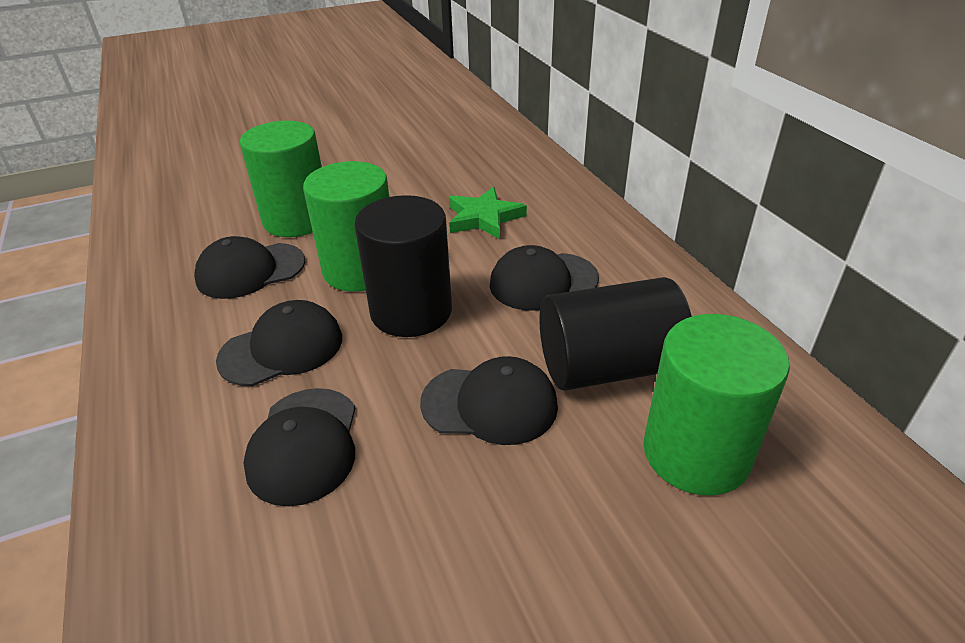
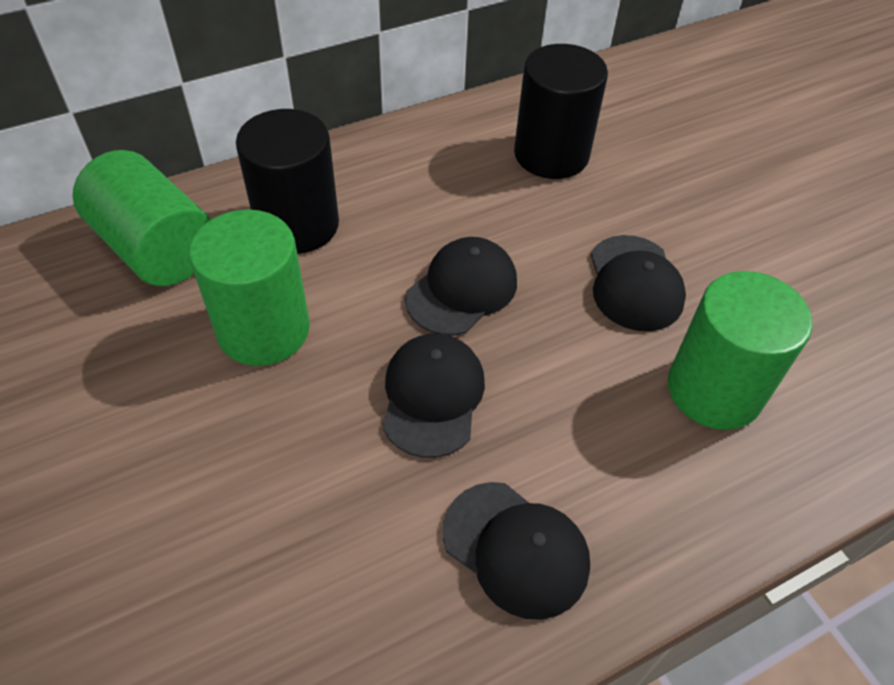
black cap: 5 -> 4
green star: 1 -> 0

